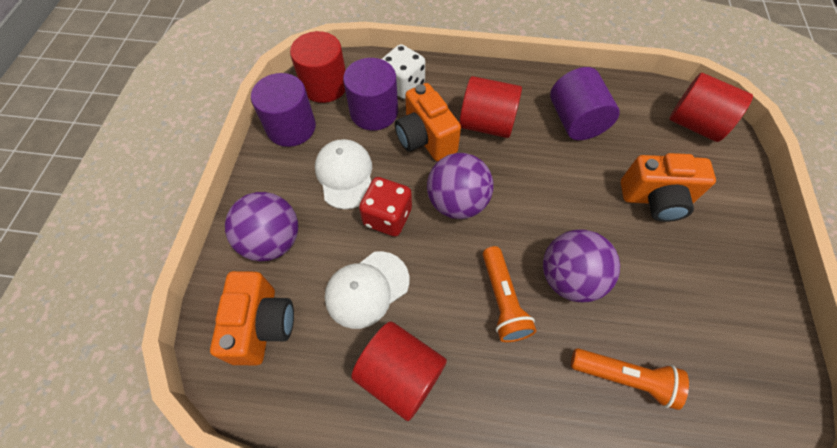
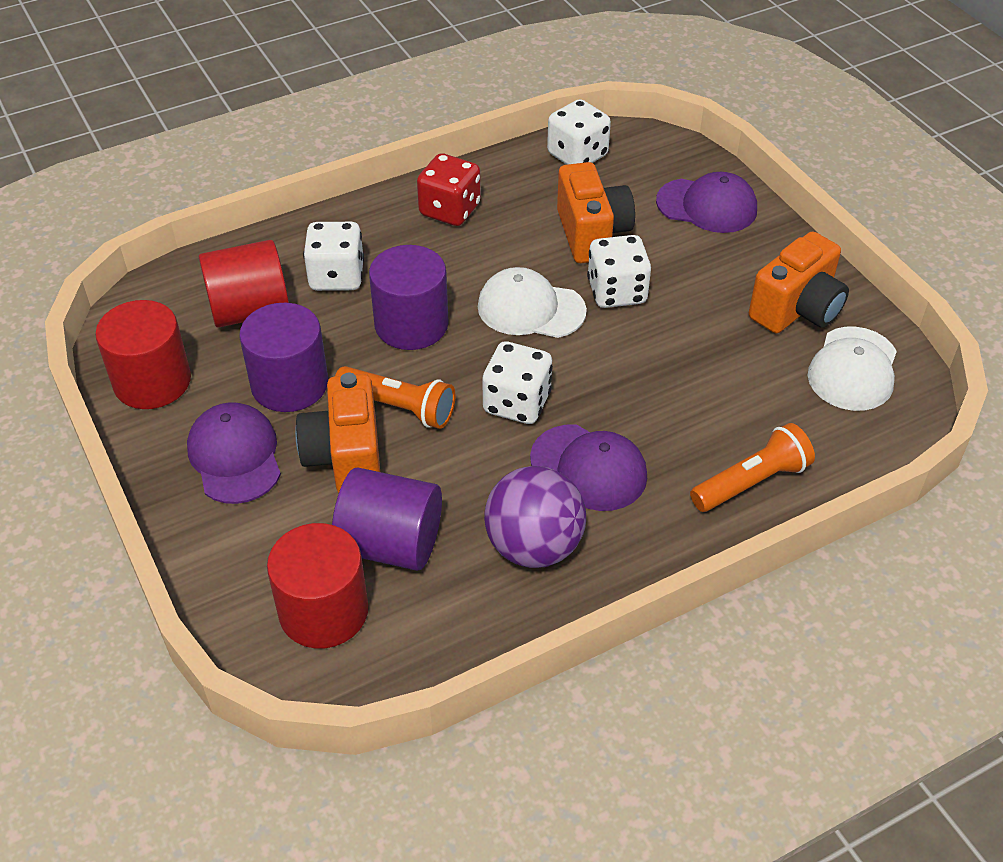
purple ball: 3 -> 1
purple cap: 0 -> 3
red cylinder: 4 -> 3
white dice: 1 -> 4

